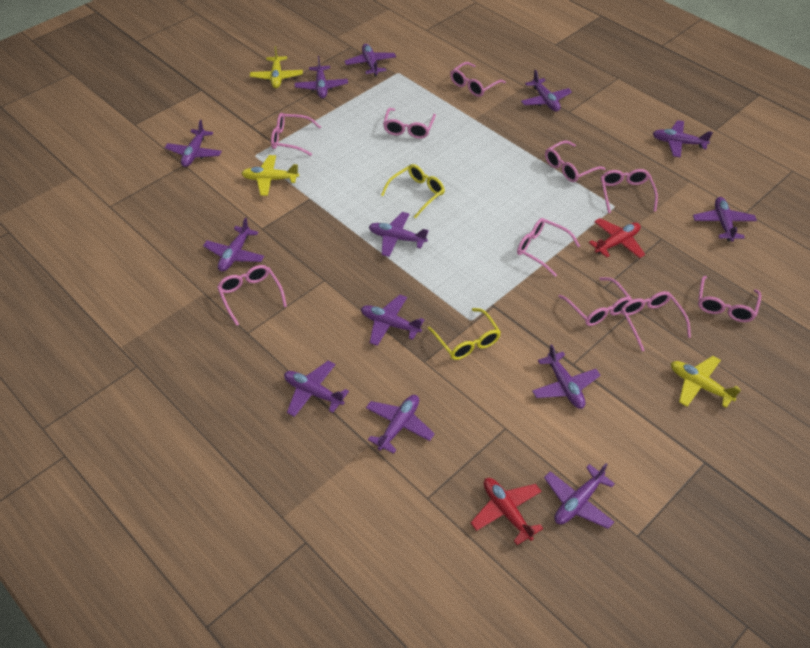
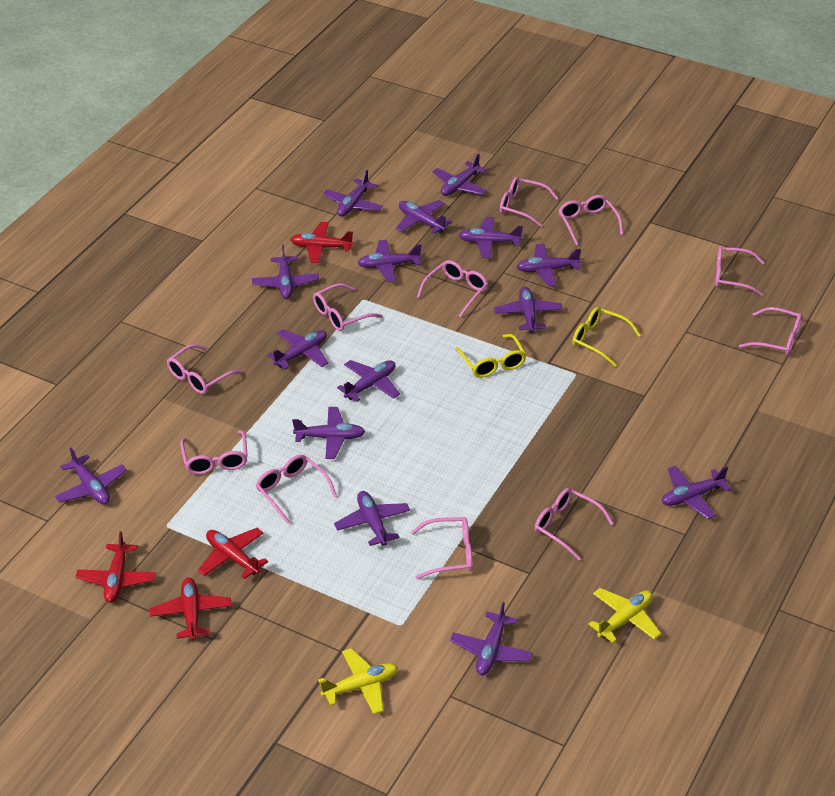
pink glasses: 10 -> 11
purple plane: 13 -> 15
red plane: 2 -> 4
yellow plane: 3 -> 2

